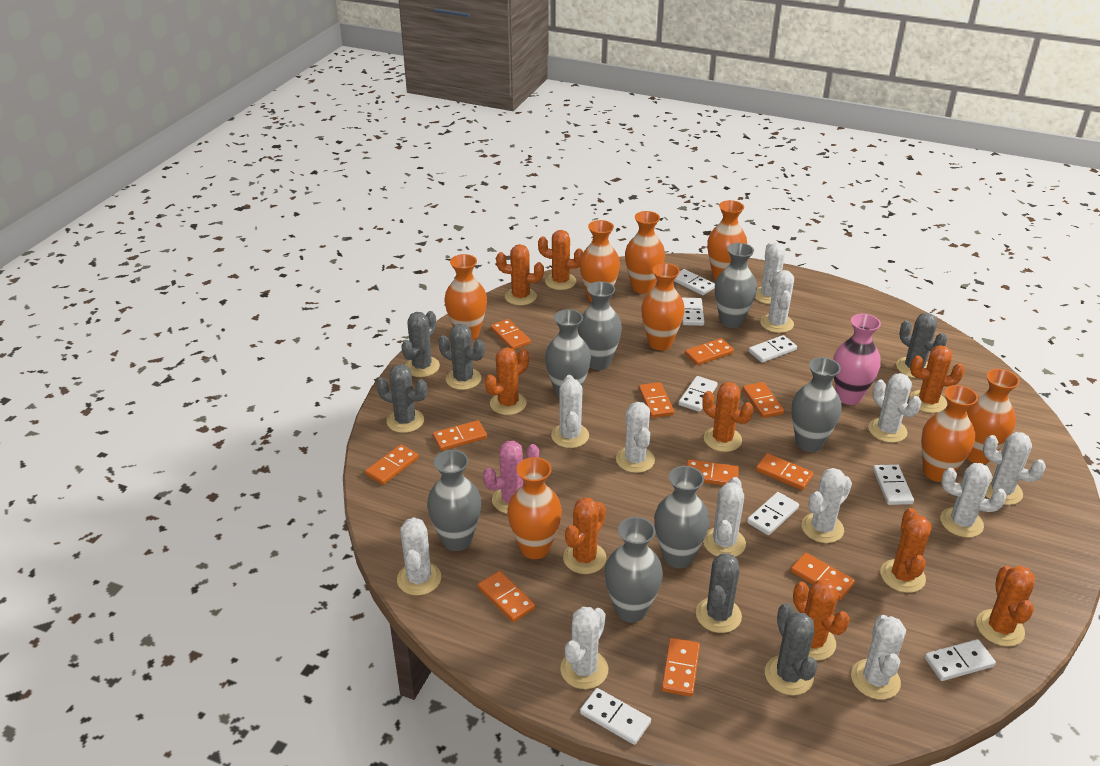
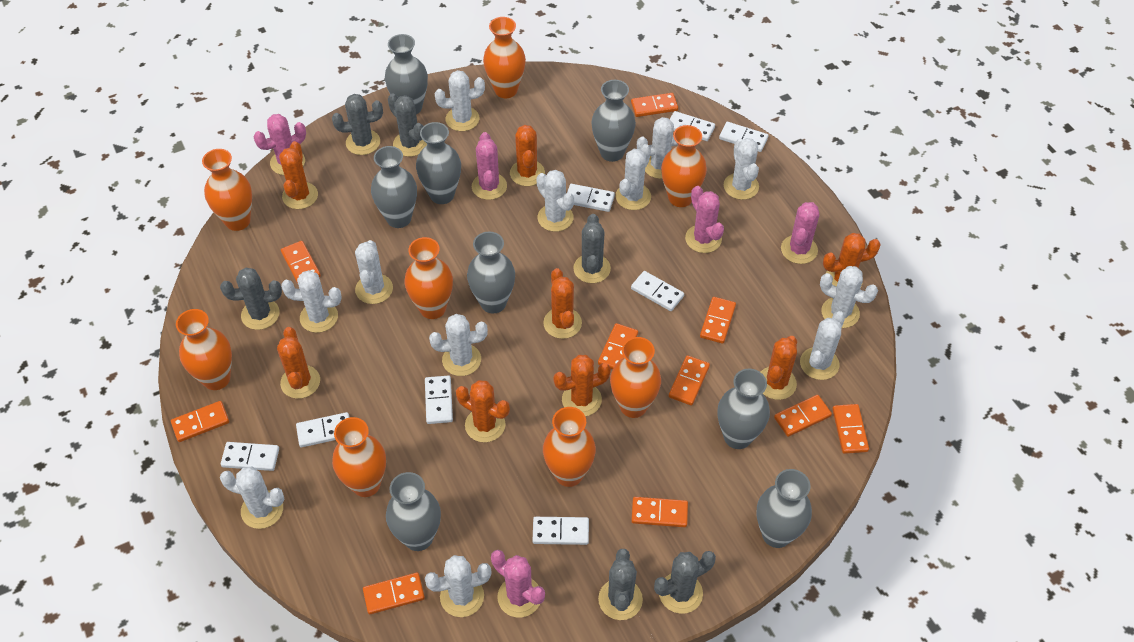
grey vase: 7 -> 8
orange cactus: 9 -> 8
orange domino: 11 -> 10
pink cactus: 1 -> 5
pink vase: 1 -> 0

